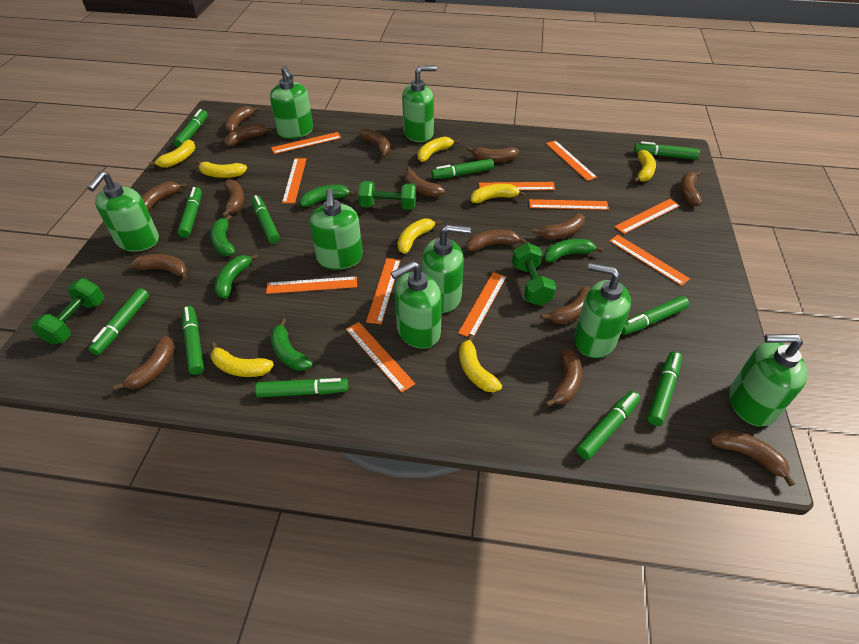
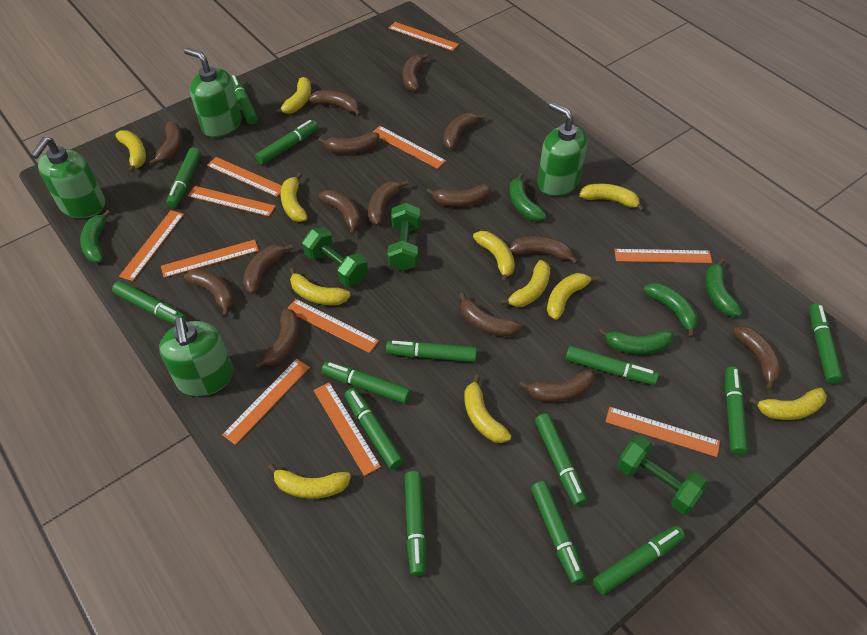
green marker: 11 -> 14
green soap dispenser: 8 -> 4
yellow banana: 8 -> 11

